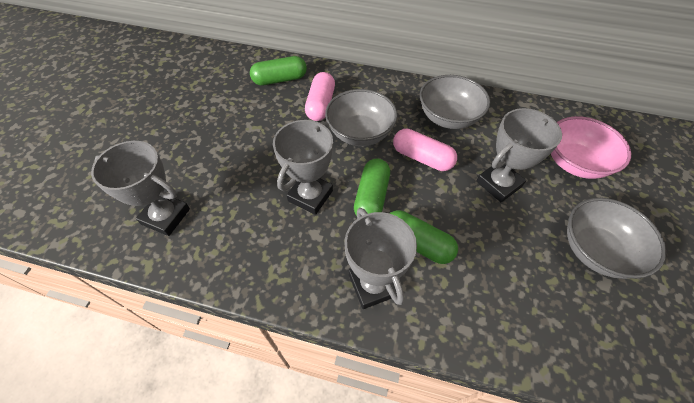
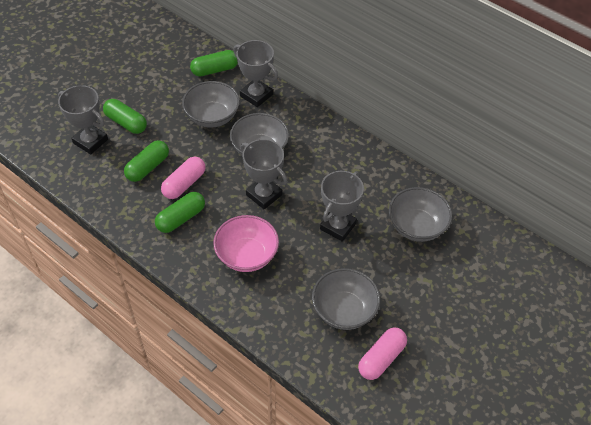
green capsule: 3 -> 4
grey bowl: 3 -> 4

